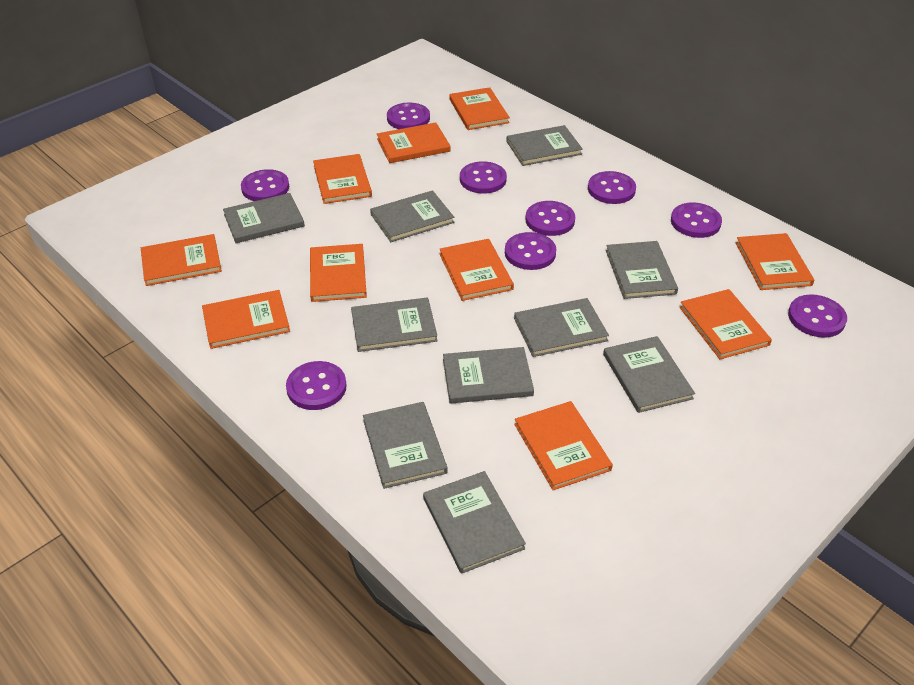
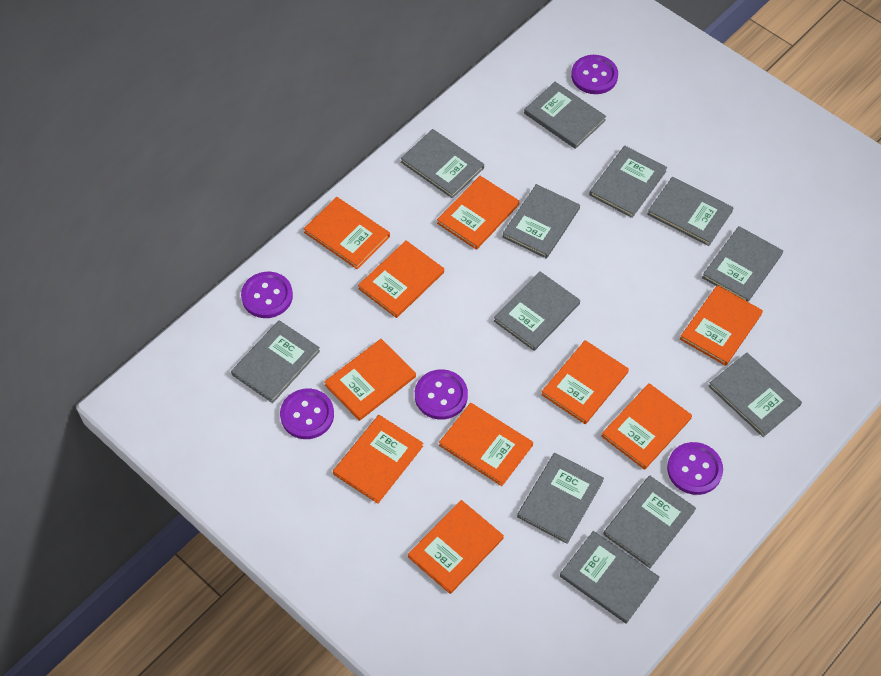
grey book: 10 -> 12
purple button: 9 -> 5

